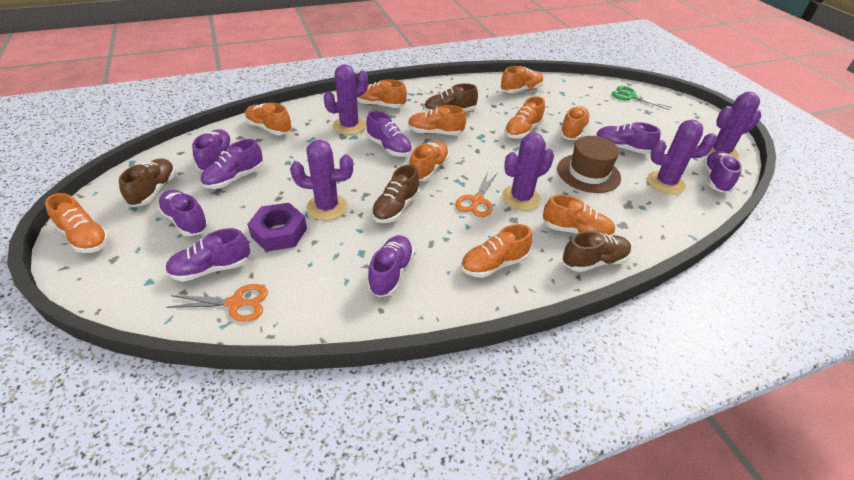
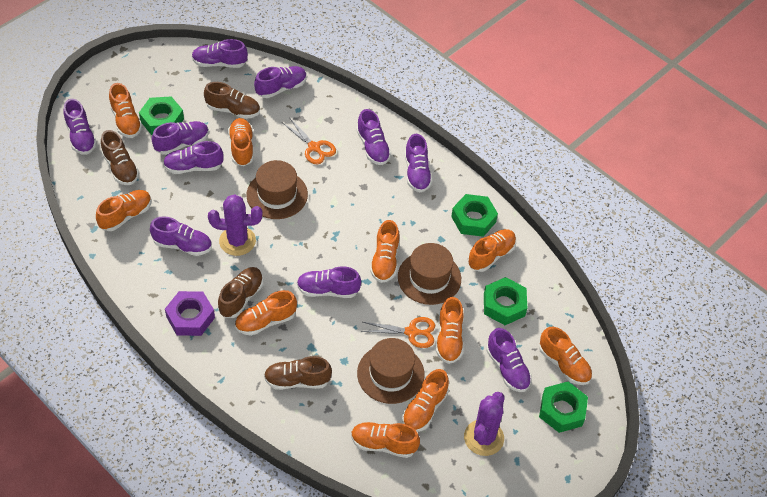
brown hat: 1 -> 3
green nut: 0 -> 4
green scissors: 1 -> 0
purple cactus: 5 -> 2
purple shoe: 8 -> 10

